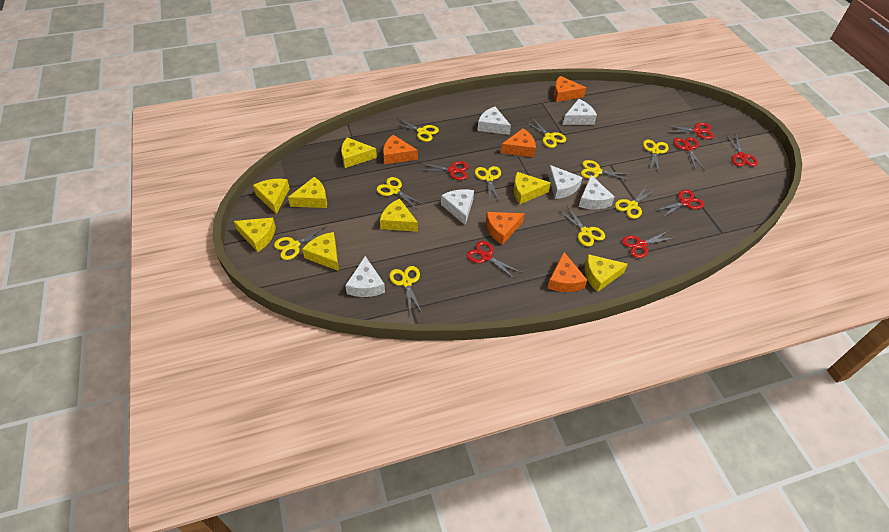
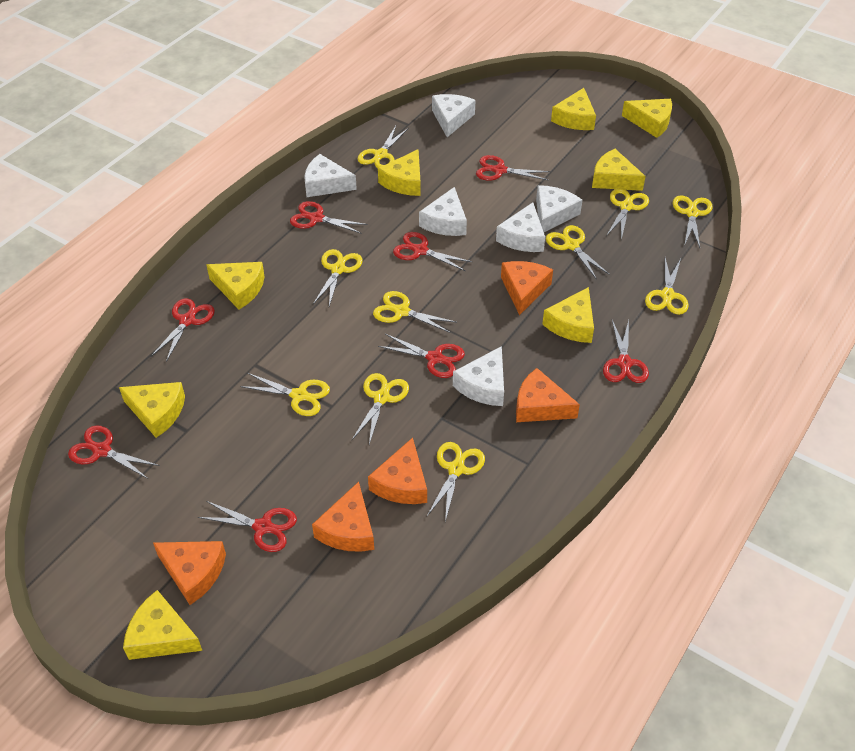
red scissors: 7 -> 8

